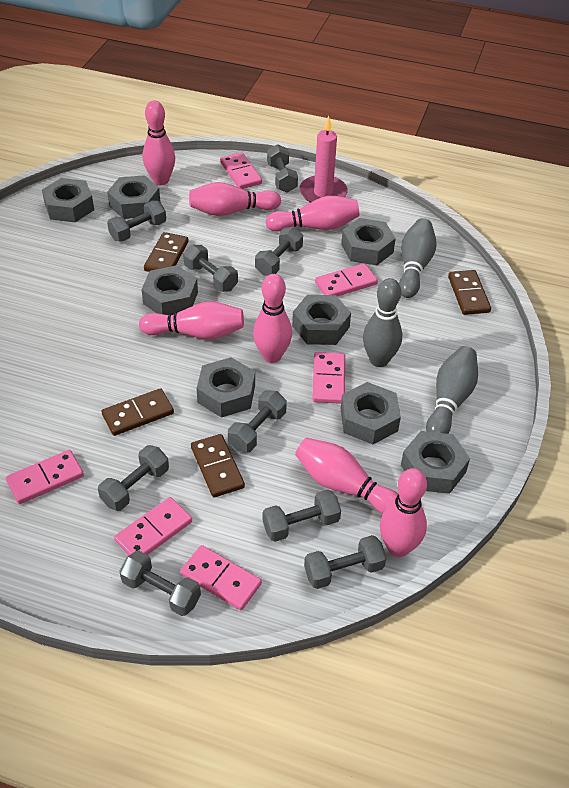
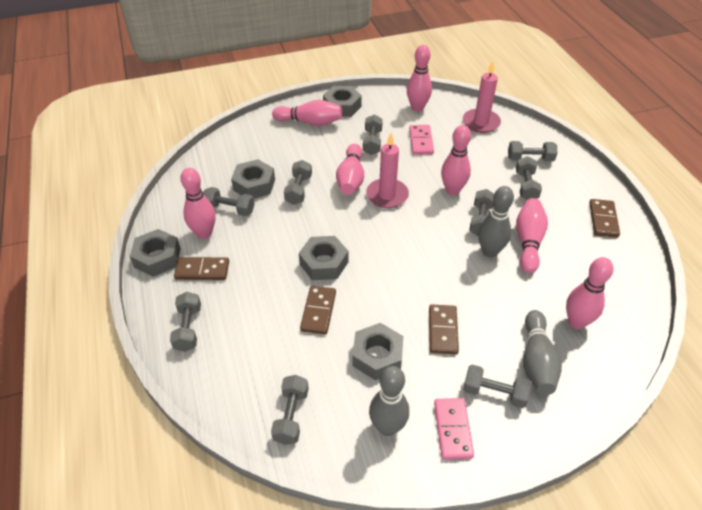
grey nut: 8 -> 5
pink candle: 1 -> 2
pink domino: 6 -> 2

